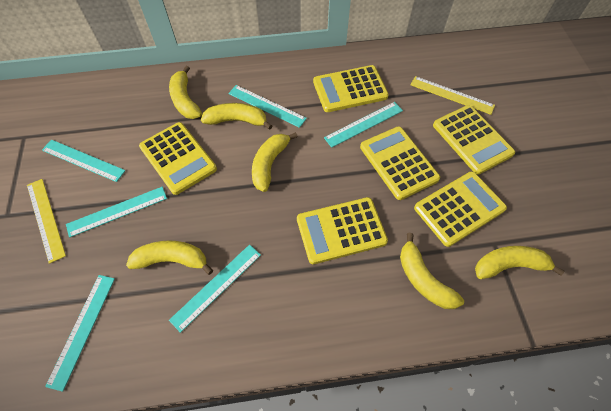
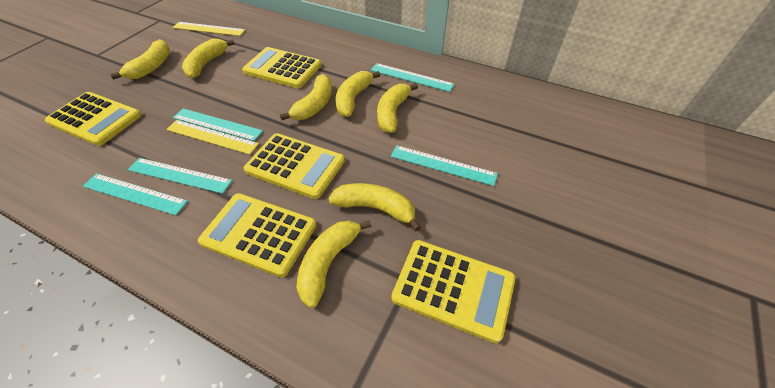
turquoise ruler: 6 -> 5
yellow banana: 6 -> 7
yellow calculator: 6 -> 5

